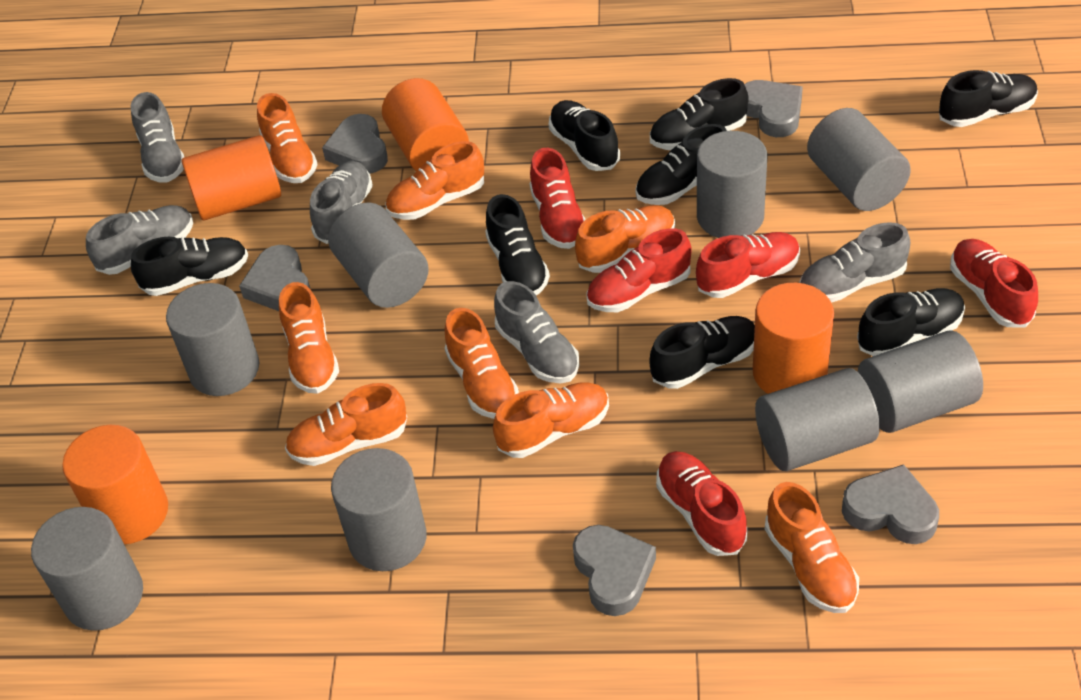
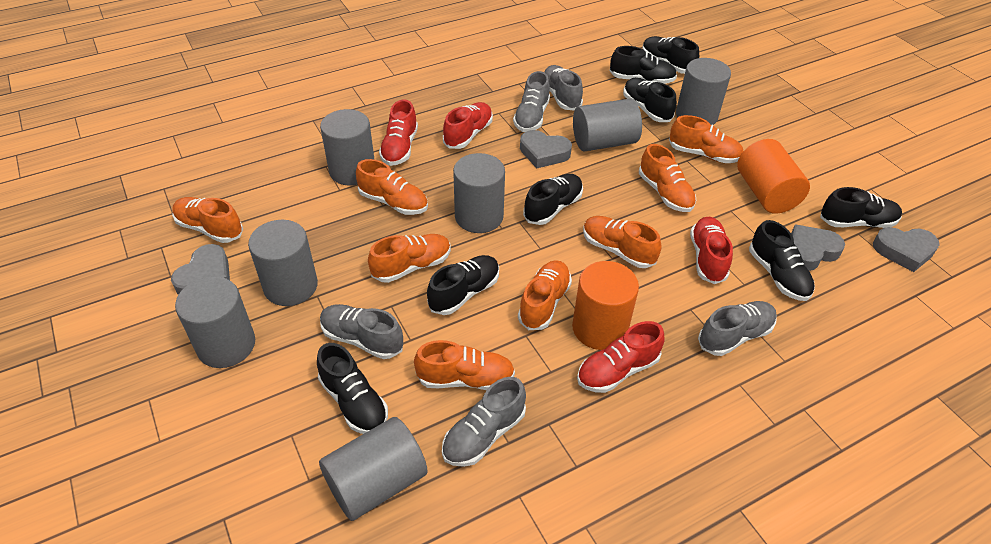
grey cylinder: 8 -> 7
grey heart: 5 -> 4
orange cylinder: 4 -> 2
red shoe: 5 -> 4

